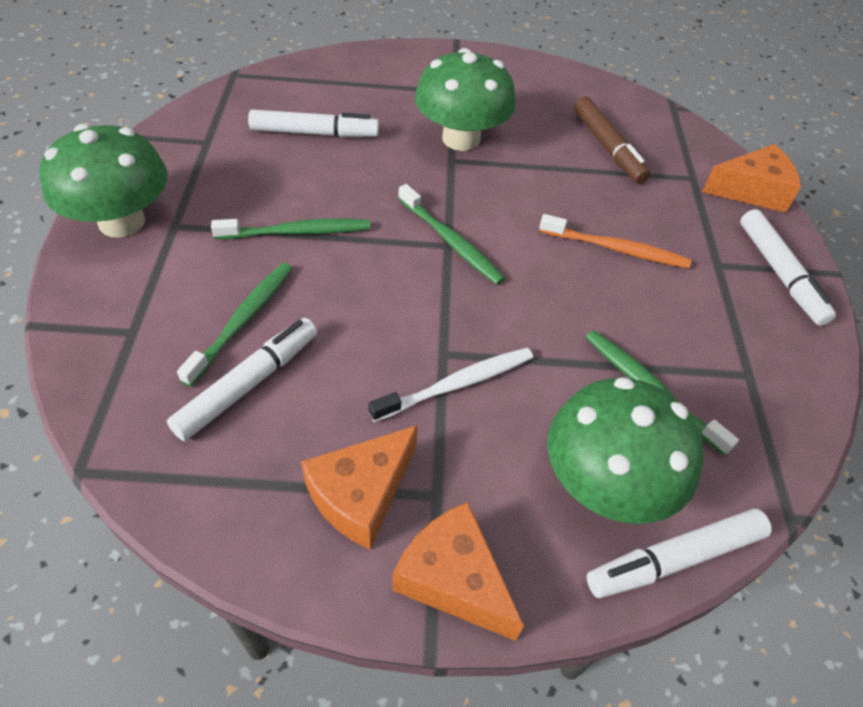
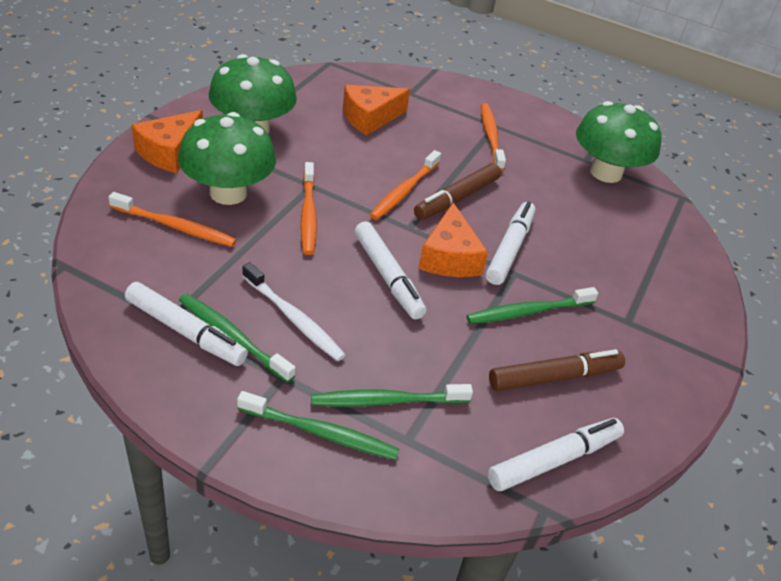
brown marker: 1 -> 2
orange toothbrush: 1 -> 4

